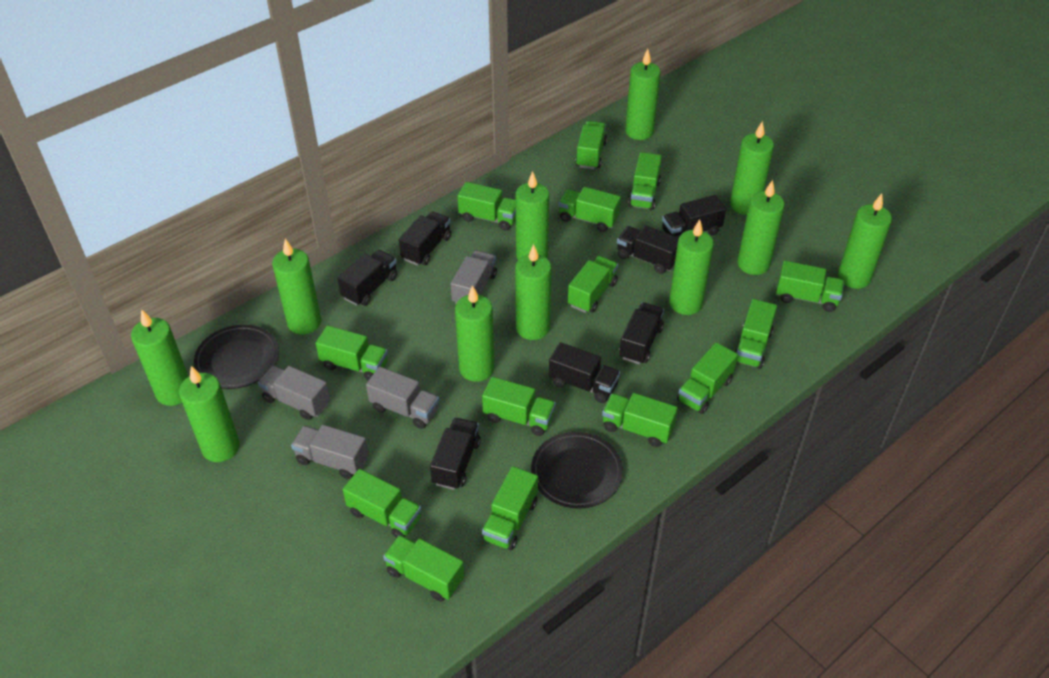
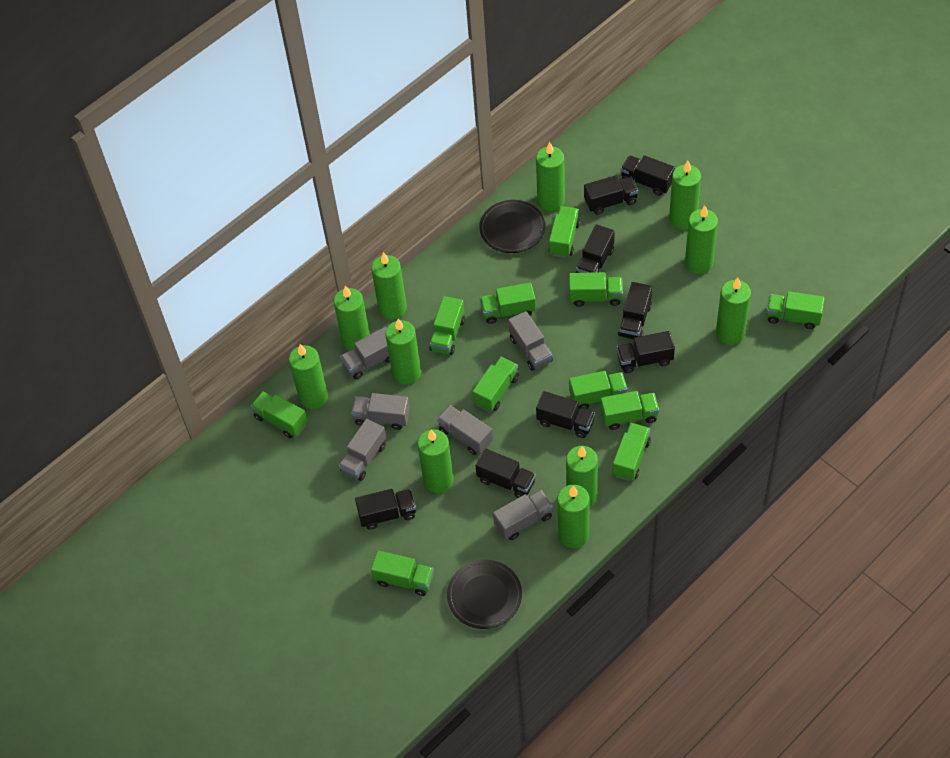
black truck: 7 -> 8
green truck: 14 -> 11
grey truck: 4 -> 6

